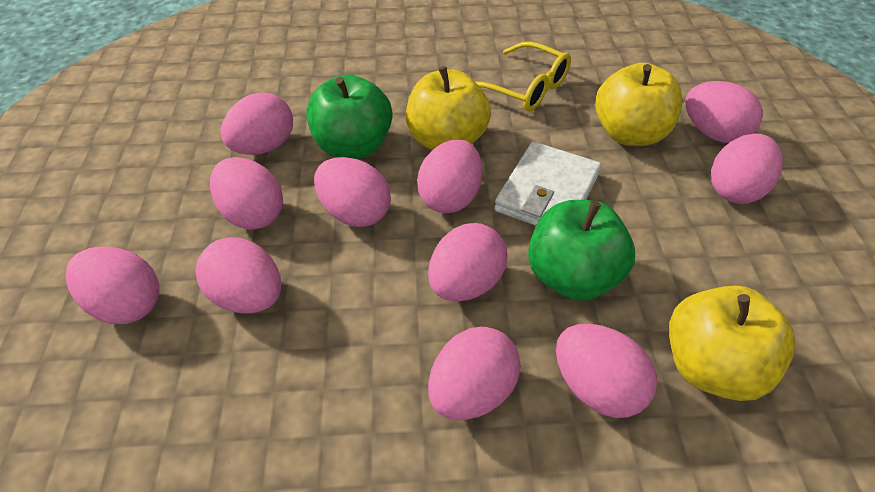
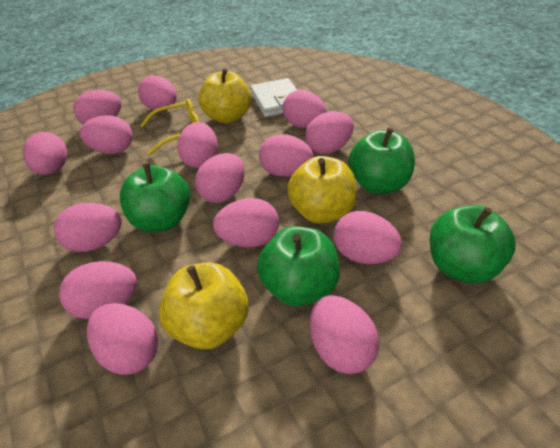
green apple: 2 -> 4
pink egg: 11 -> 15

